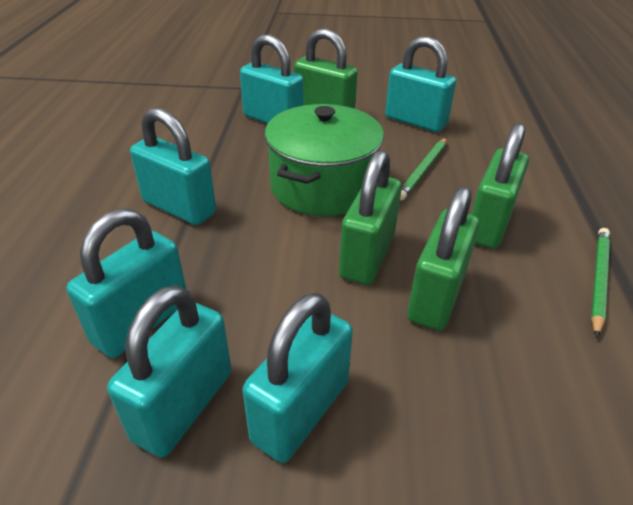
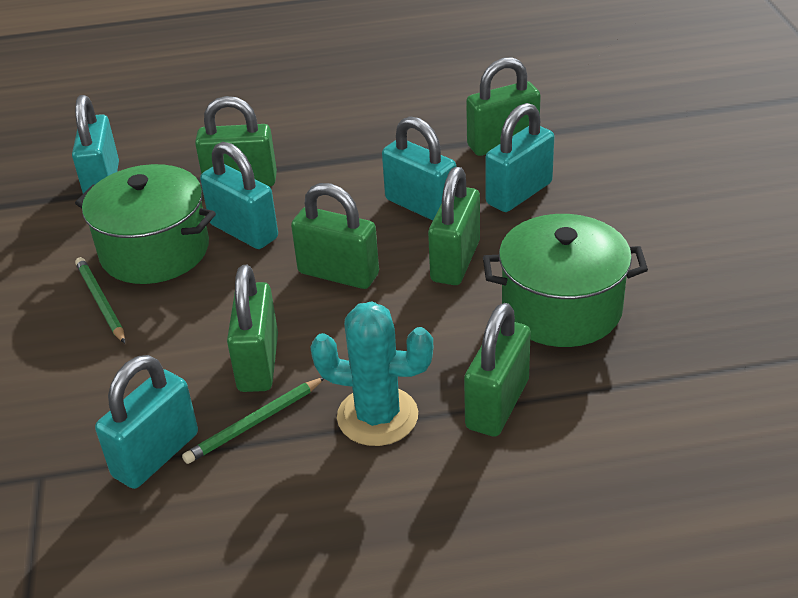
green padlock: 4 -> 6
green pot: 1 -> 2
turquoise cactus: 0 -> 1
turquoise padlock: 6 -> 5

